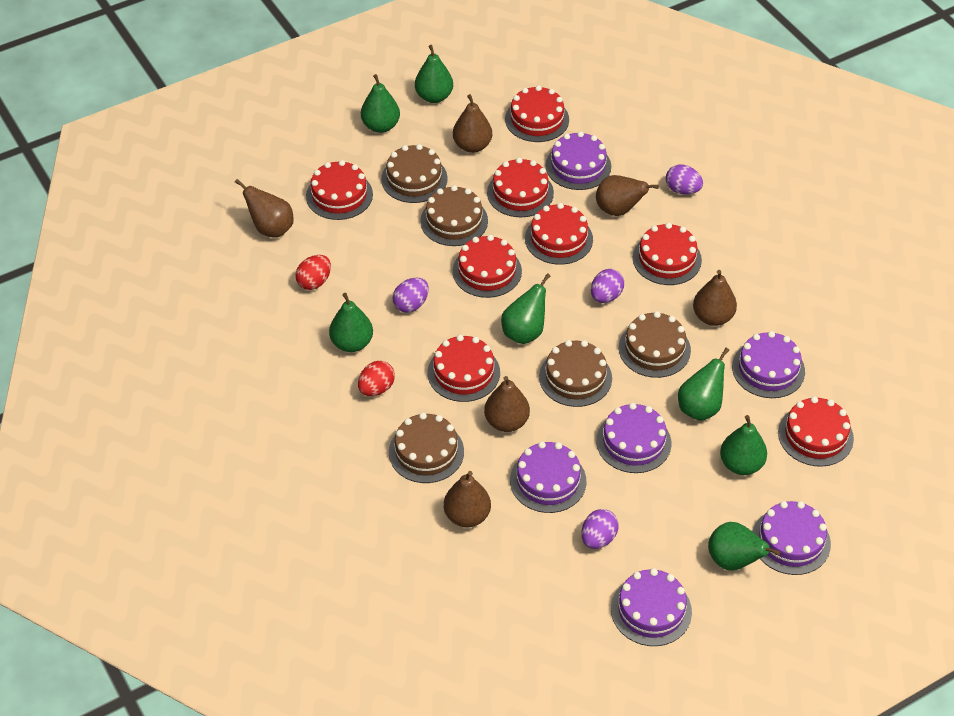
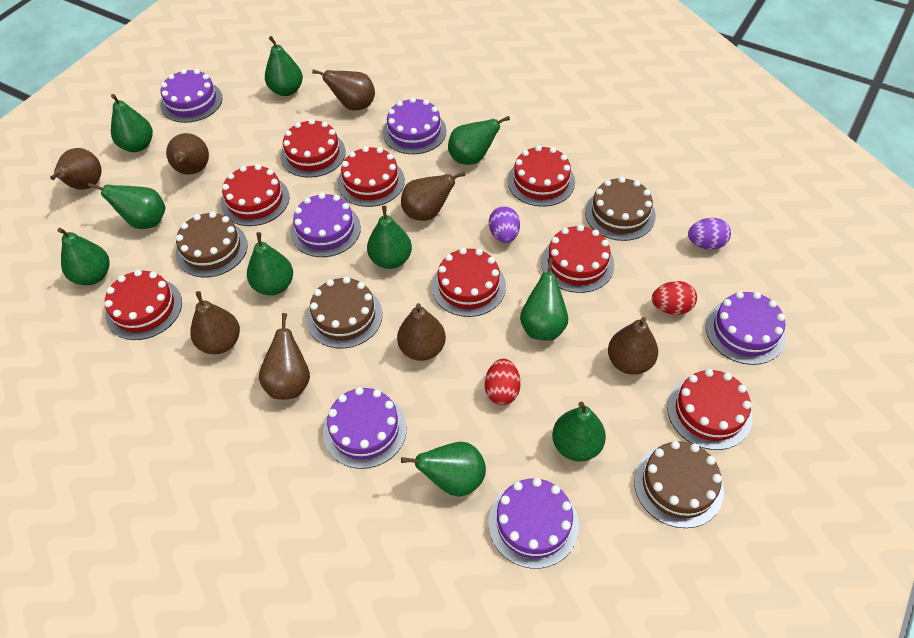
brown cake: 5 -> 4
brown pear: 6 -> 8
green pear: 7 -> 10
purple egg: 4 -> 2

